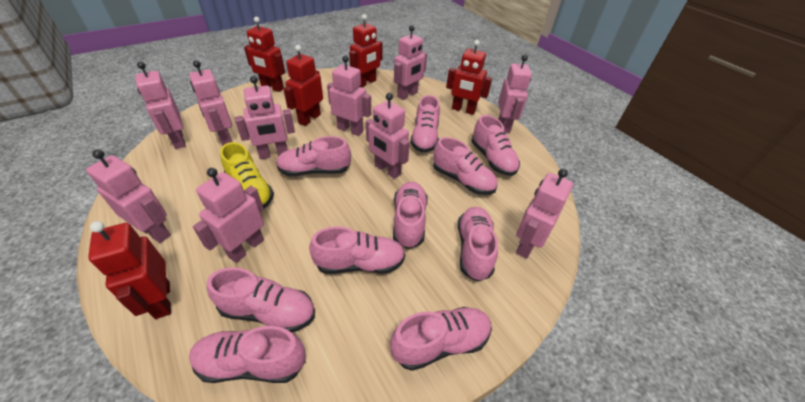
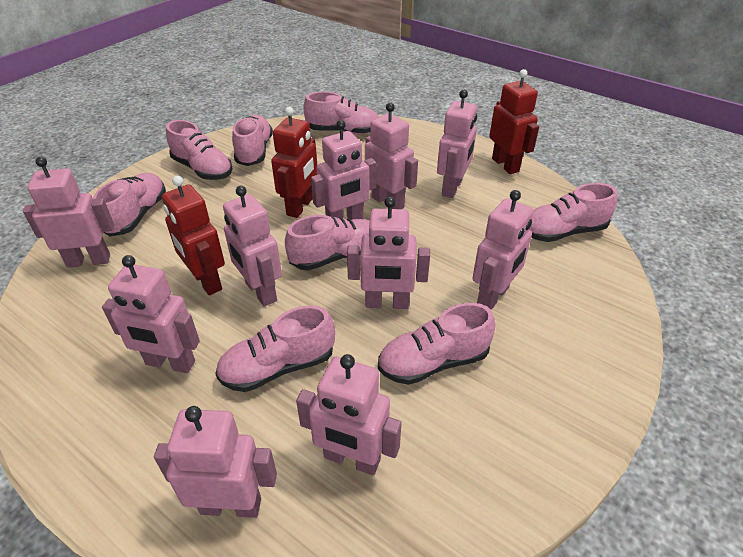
pink shoe: 10 -> 8
red robot: 5 -> 3
yellow shoe: 1 -> 0

